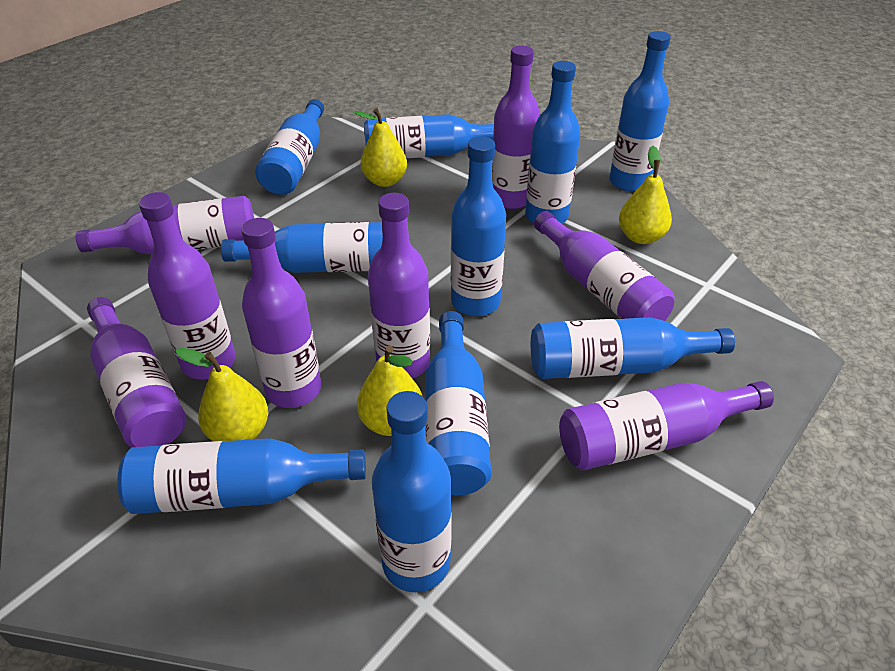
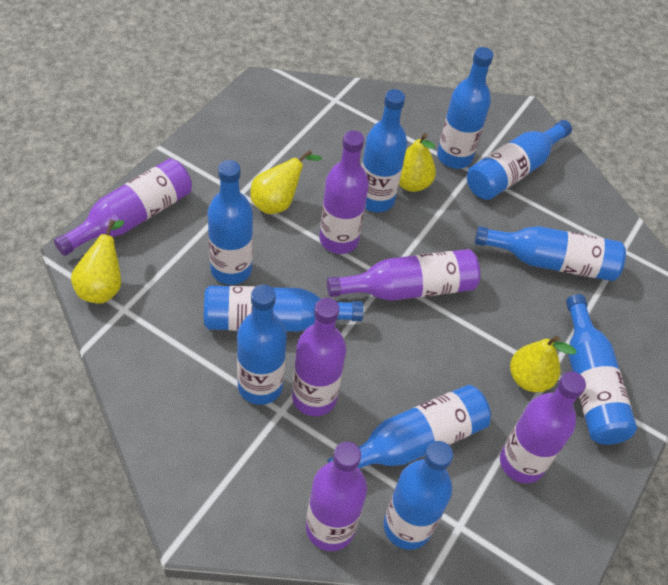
purple bottle: 8 -> 6

